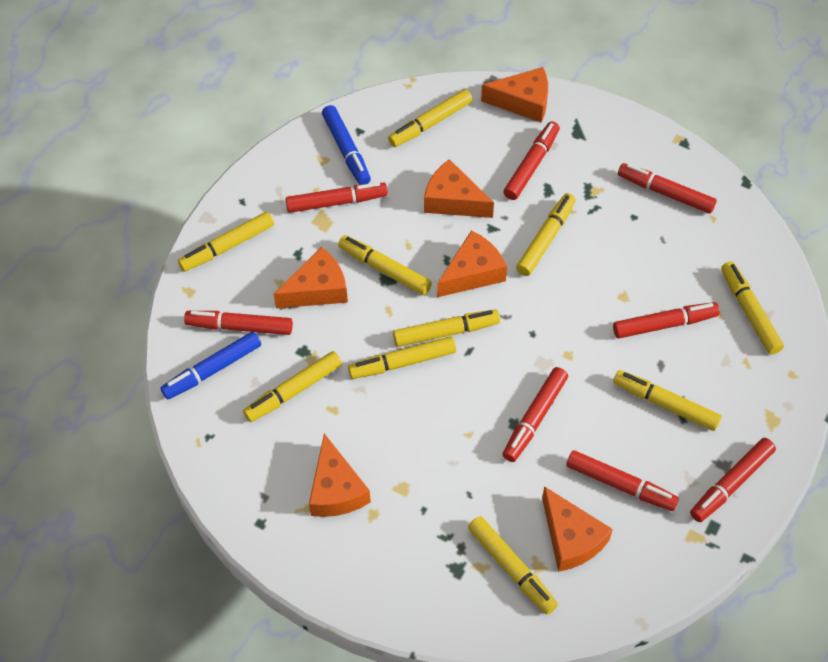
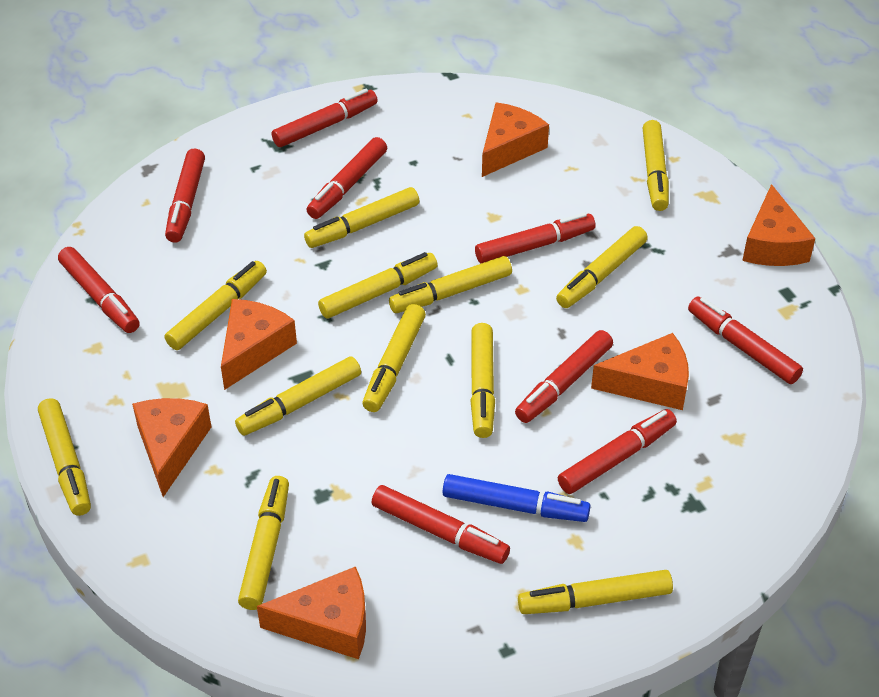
blue marker: 2 -> 1
red marker: 8 -> 9
yellow marker: 10 -> 12

